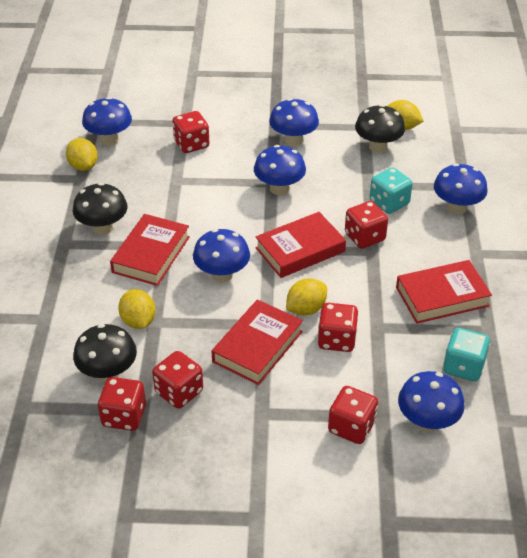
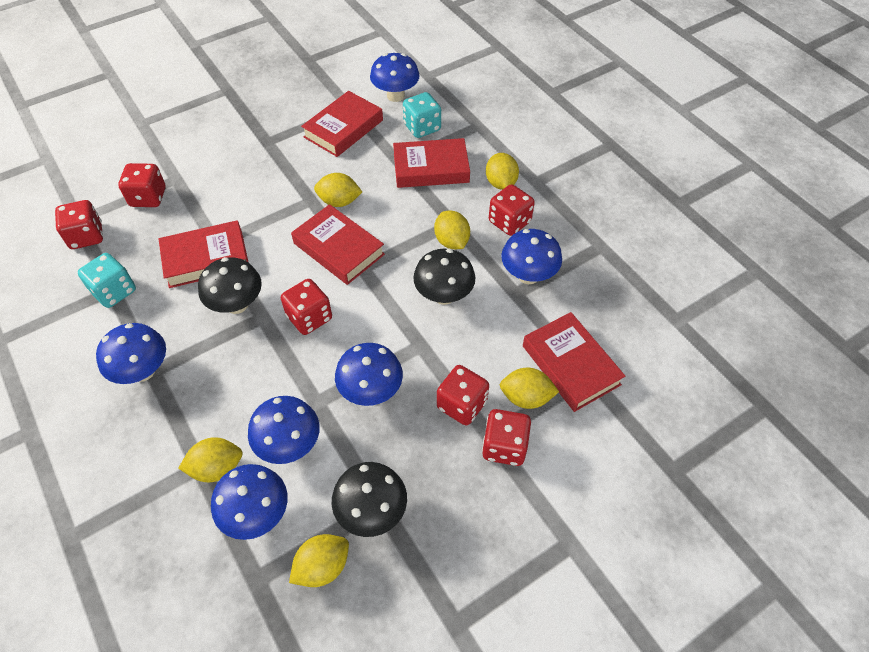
red book: 4 -> 5
yellow lemon: 4 -> 6

